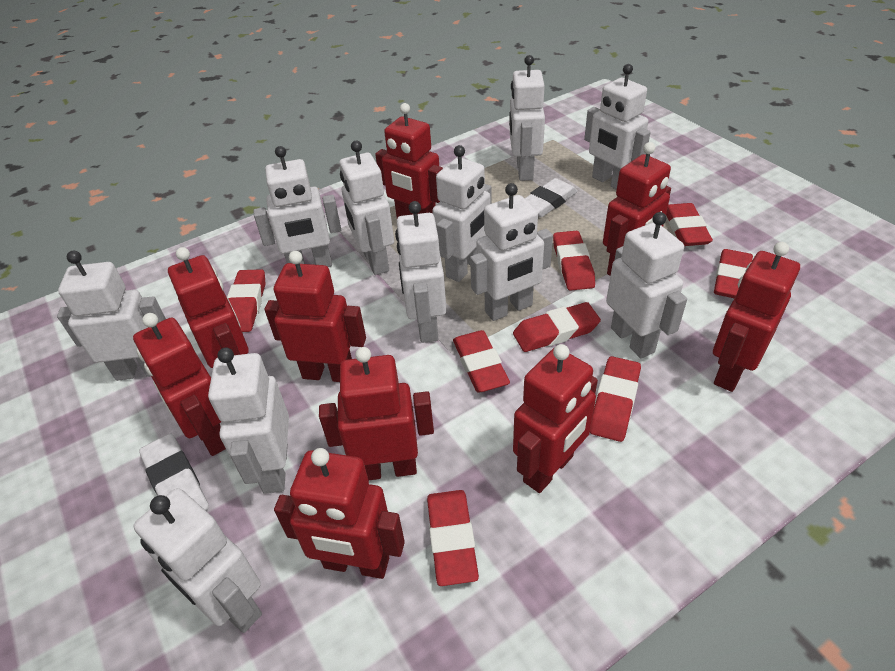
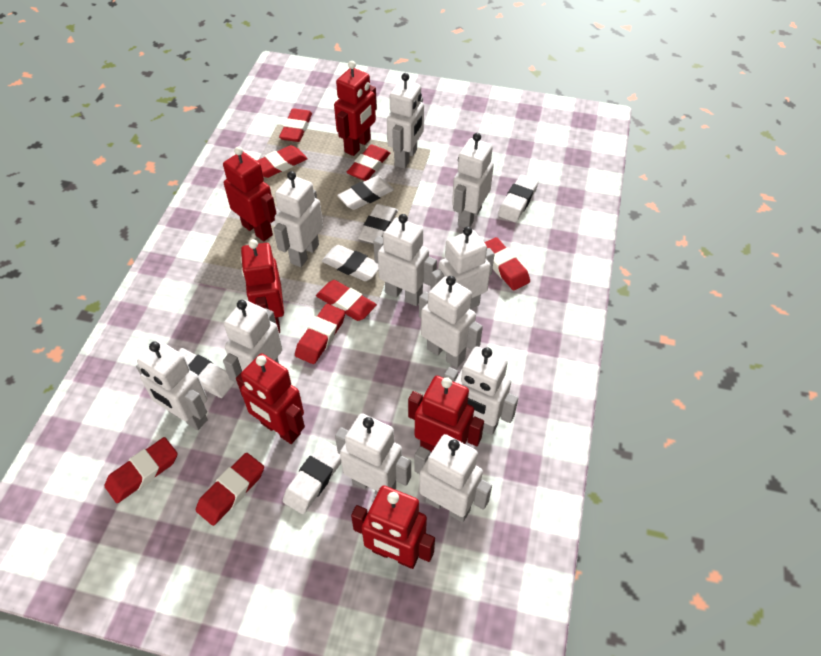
red robot: 9 -> 6
white eraser: 2 -> 6

